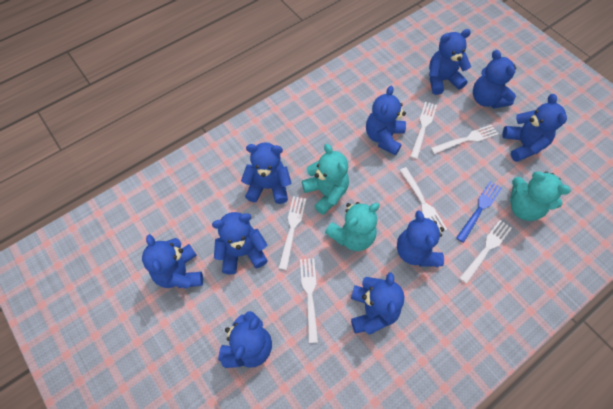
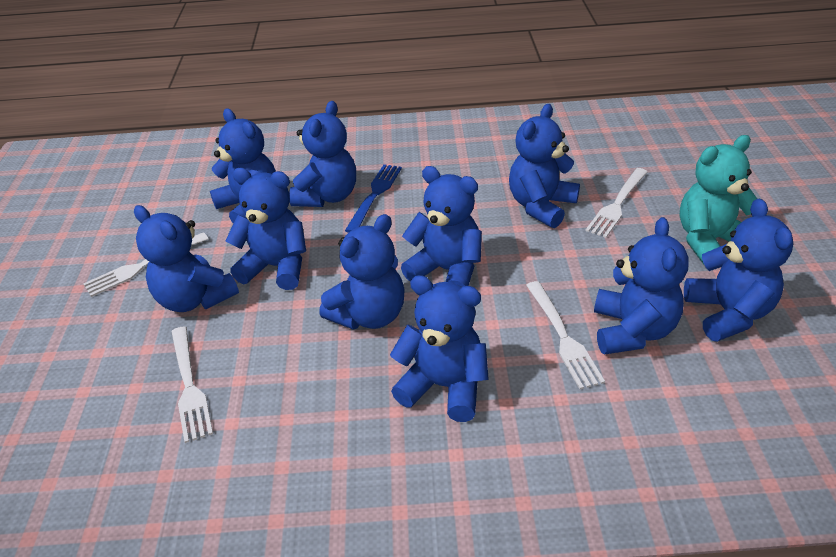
turquoise teddy bear: 3 -> 1
white fork: 6 -> 4

